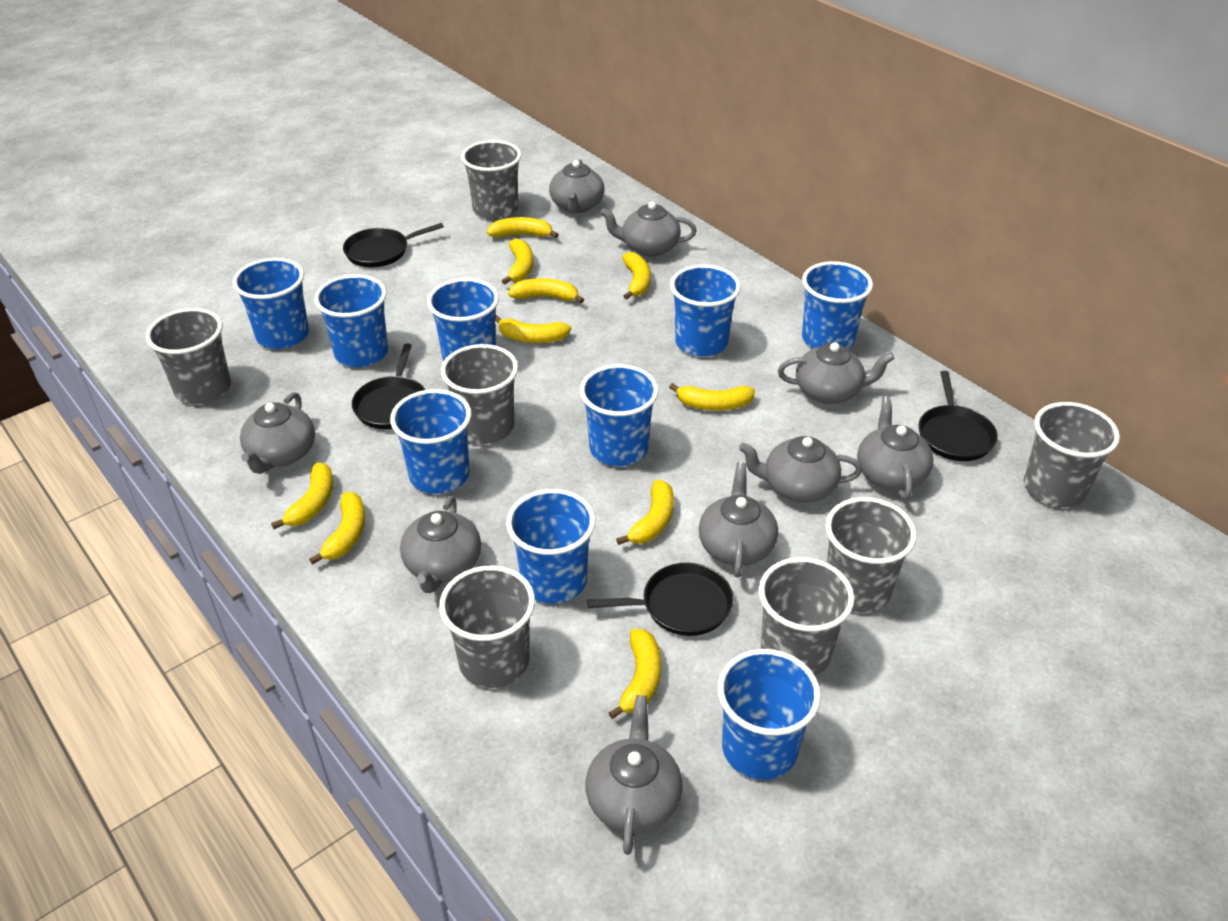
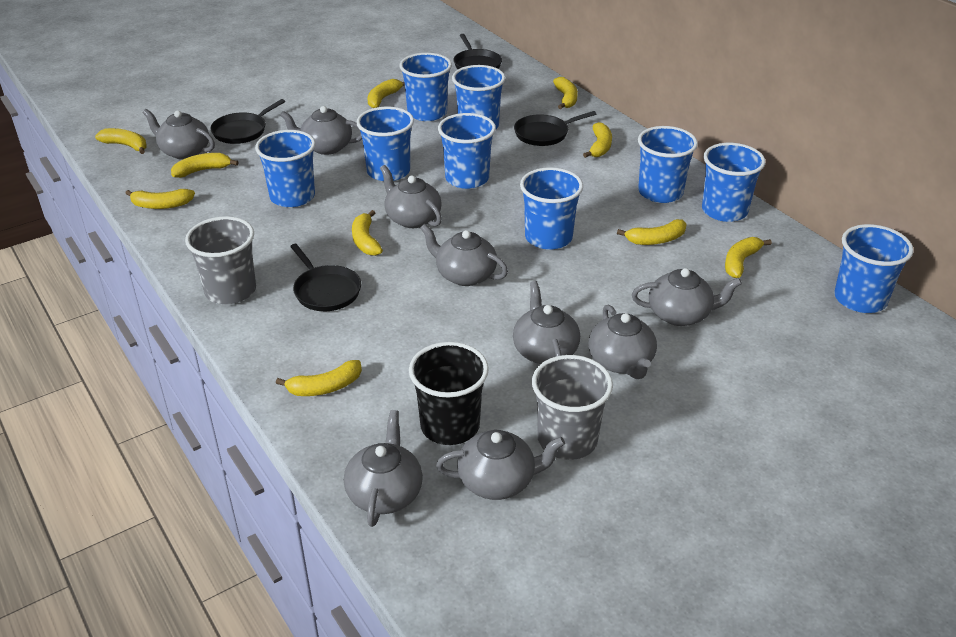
black cup: 0 -> 1
grey cup: 7 -> 2

